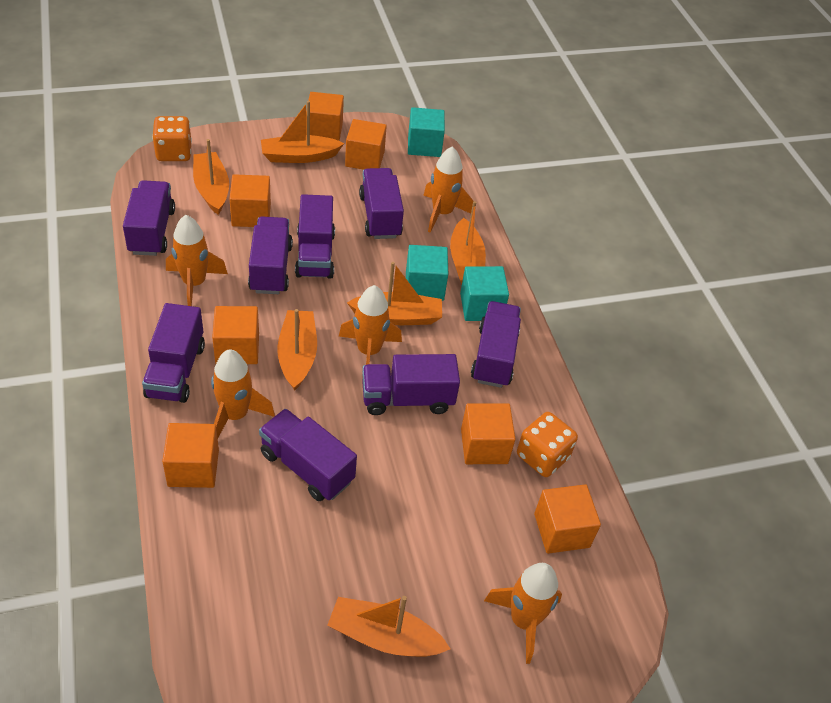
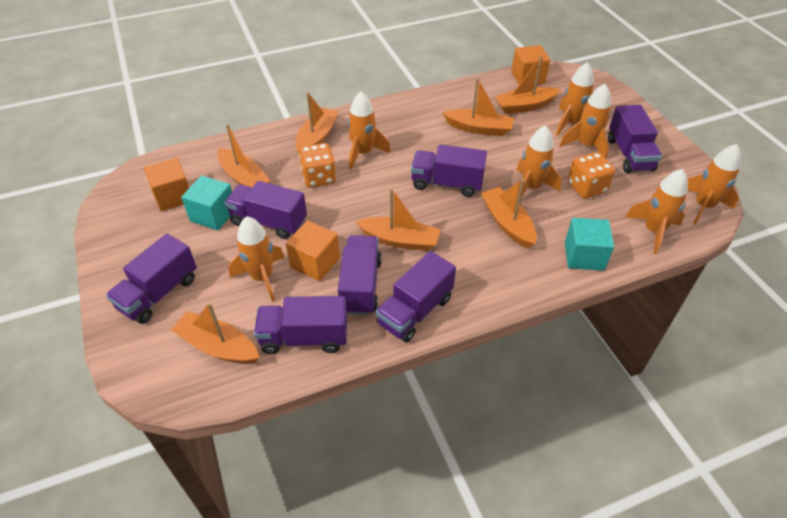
orange boat: 6 -> 7
orange cube: 7 -> 3
orange rocket: 5 -> 7
purple truck: 8 -> 7
turquoise cube: 3 -> 2

